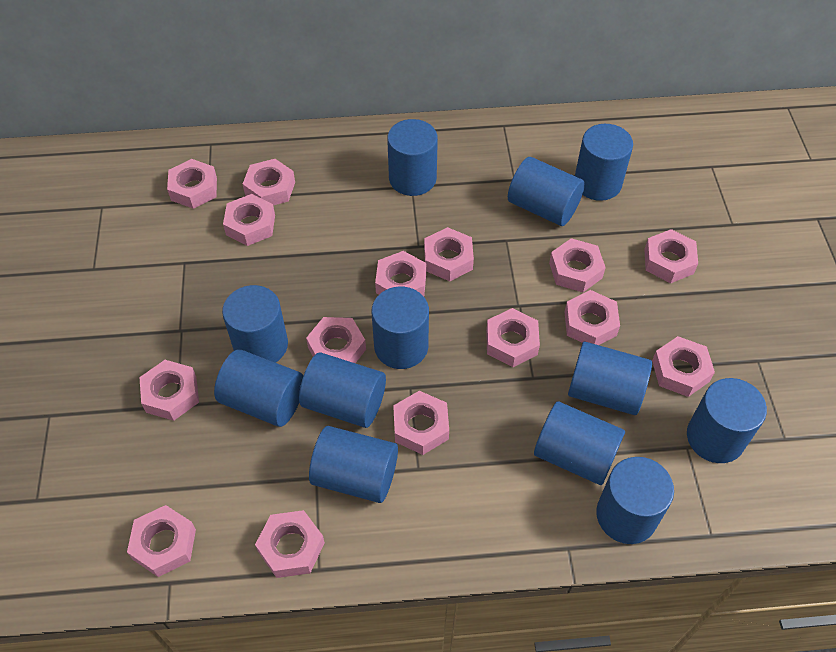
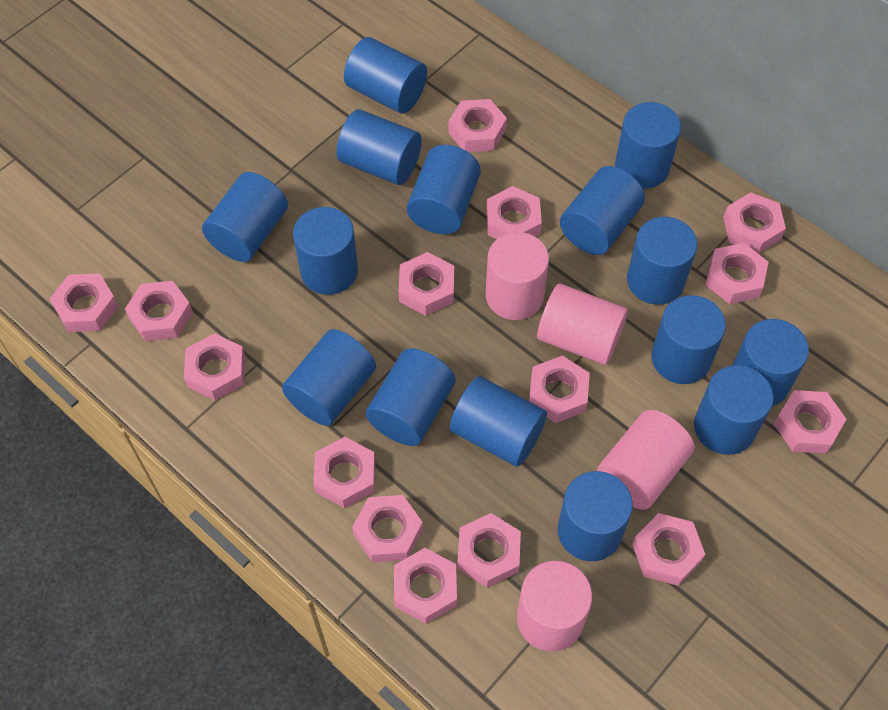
blue cylinder: 12 -> 15
pink cylinder: 0 -> 4

